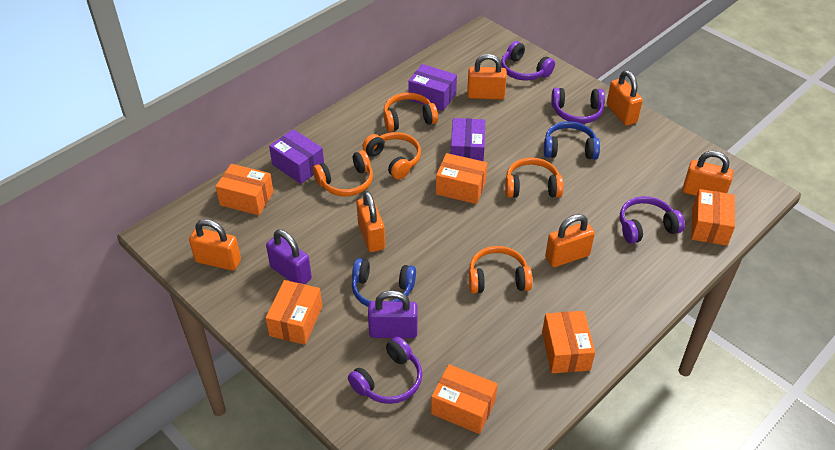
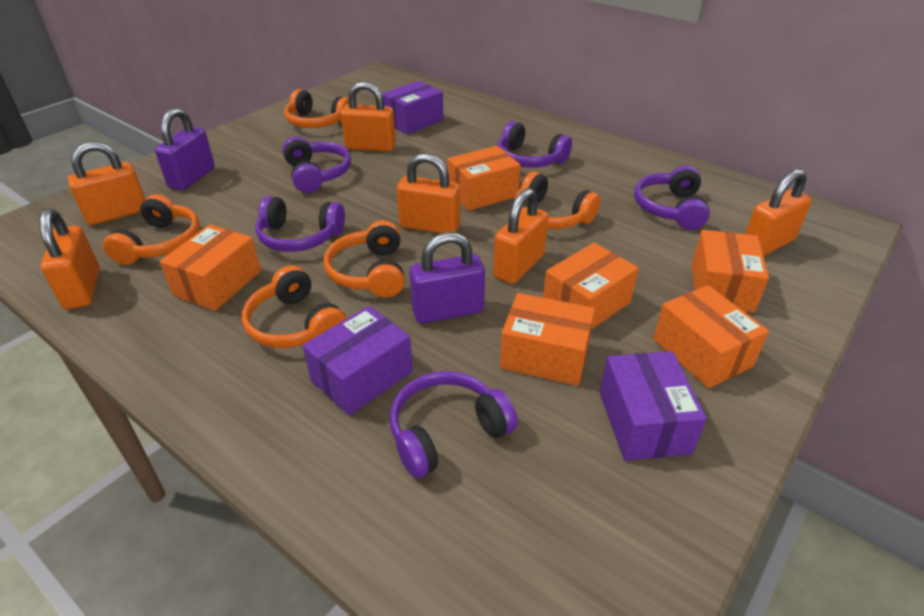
blue headphones: 2 -> 0
purple headphones: 4 -> 5

